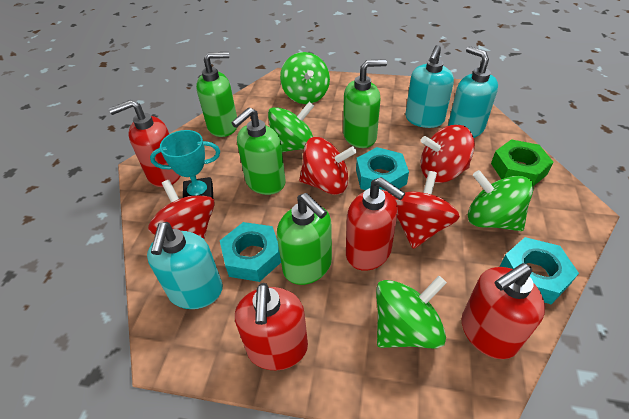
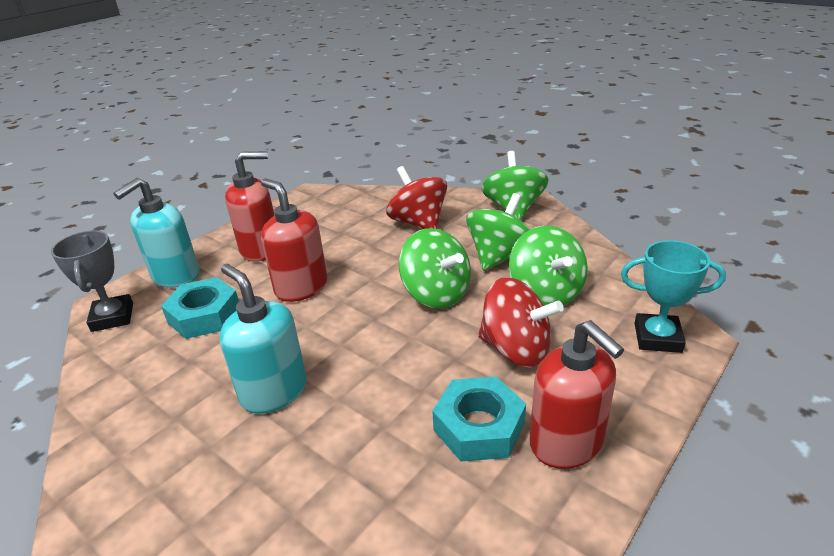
green nut: 1 -> 0
green soap dispenser: 4 -> 0
grey trophy: 0 -> 1
red soap dispenser: 4 -> 3
red spinning top: 4 -> 2
turquoise nut: 3 -> 2
turquoise soap dispenser: 3 -> 2

